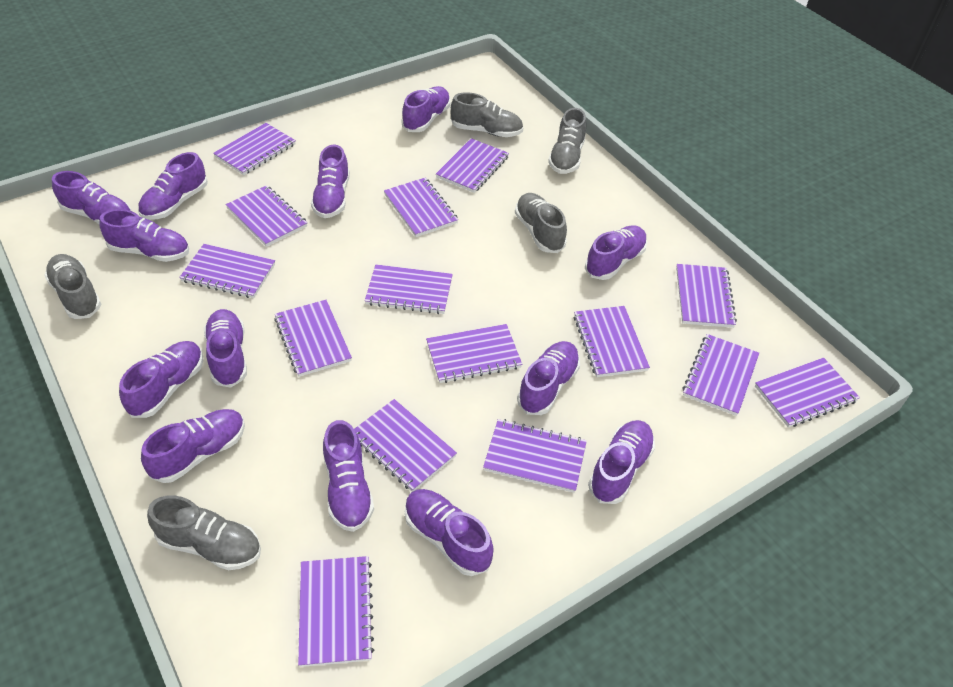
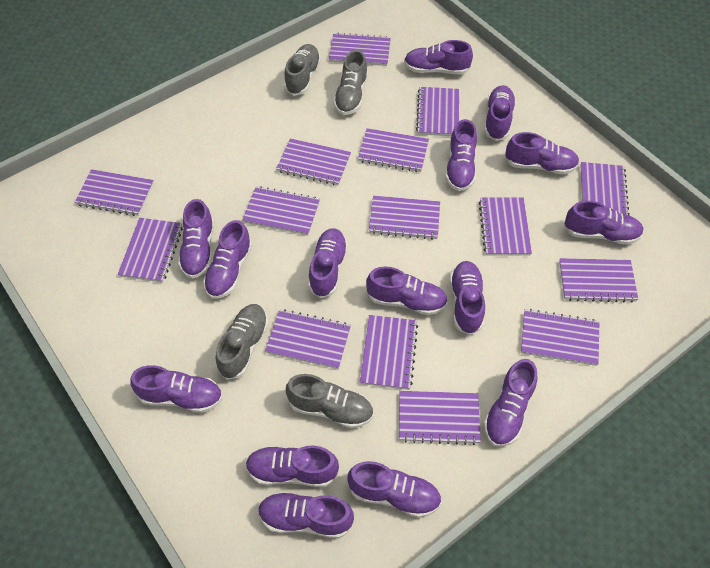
grey shoe: 5 -> 4
purple shoe: 13 -> 15

